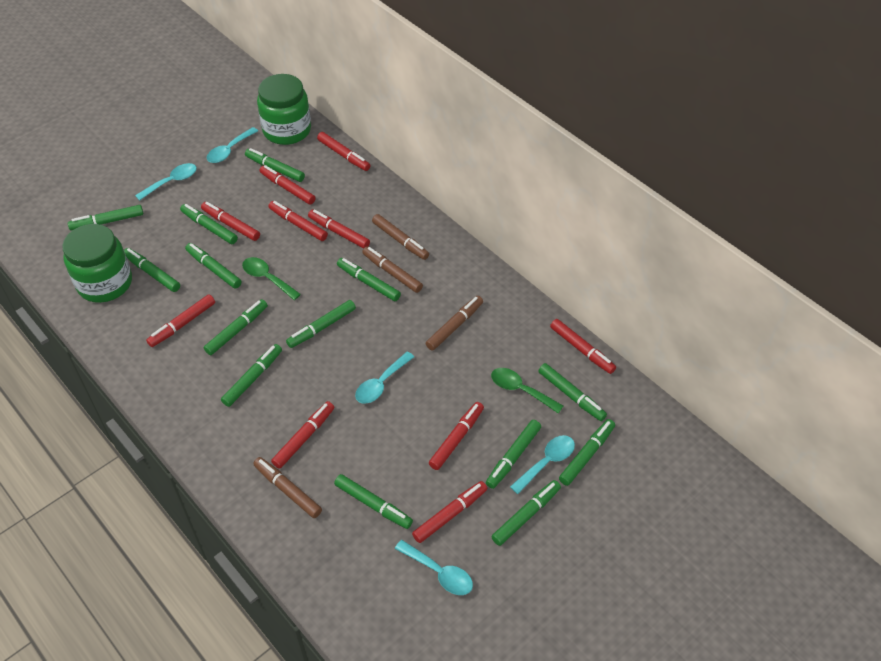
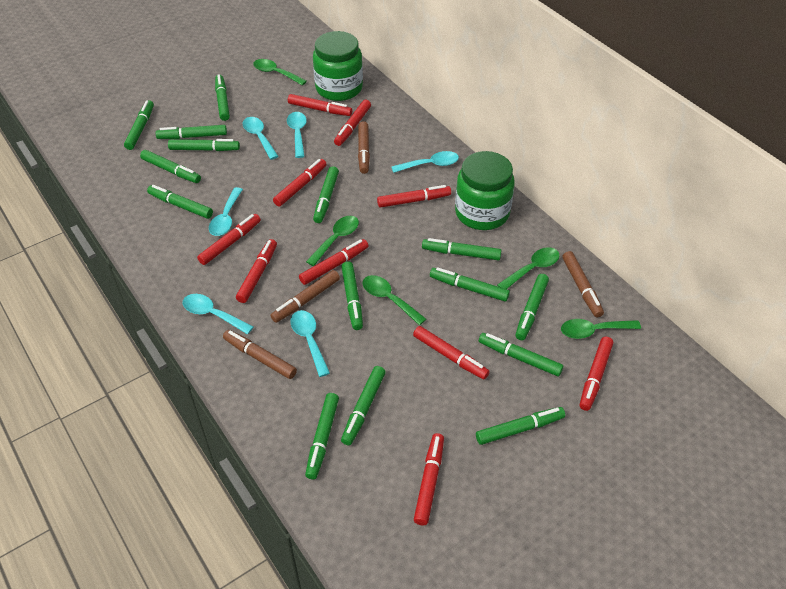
green marker: 14 -> 15
green spoon: 2 -> 5
turquoise spoon: 5 -> 6

